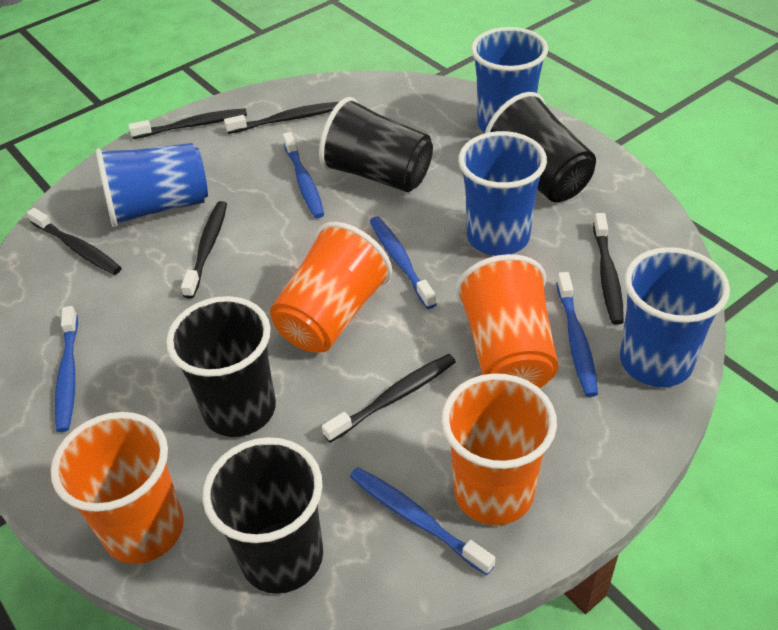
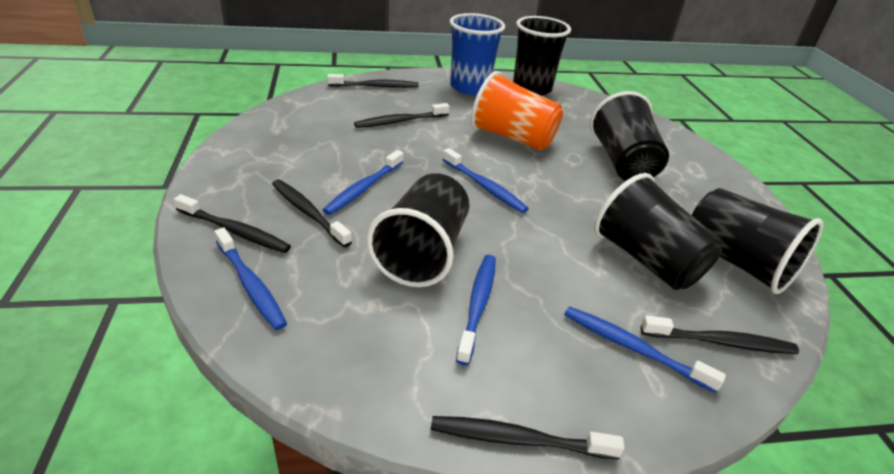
black cup: 4 -> 5
blue cup: 4 -> 1
orange cup: 4 -> 1

